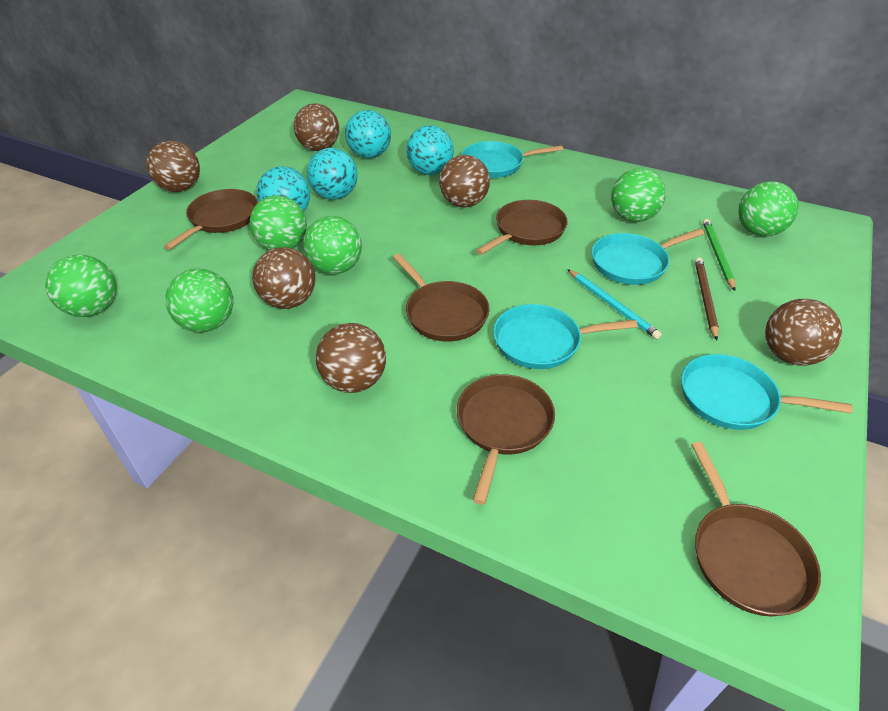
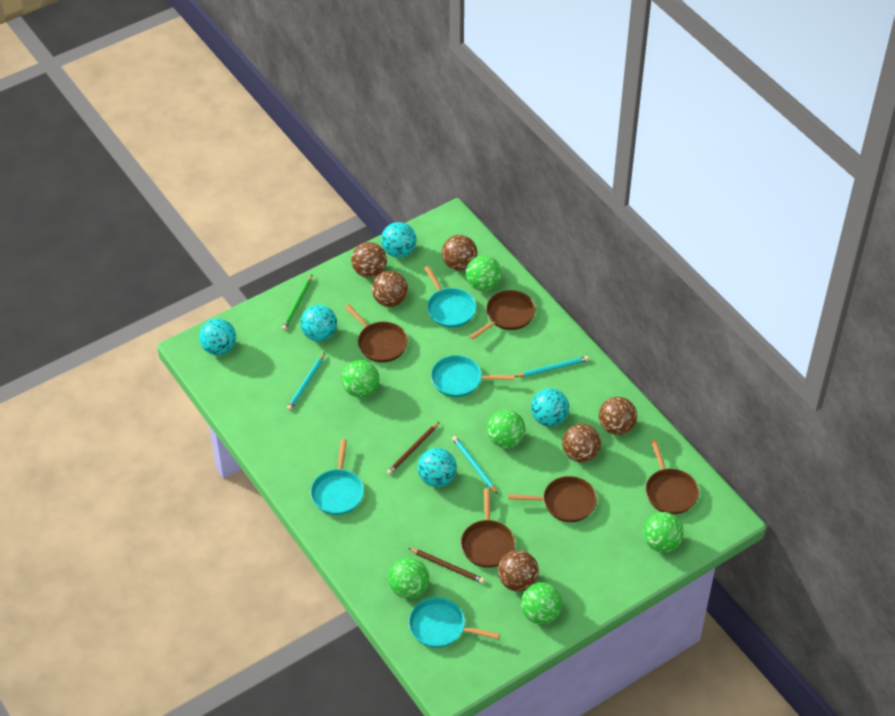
brown pencil: 1 -> 2
turquoise ball: 4 -> 5
turquoise pencil: 1 -> 3

